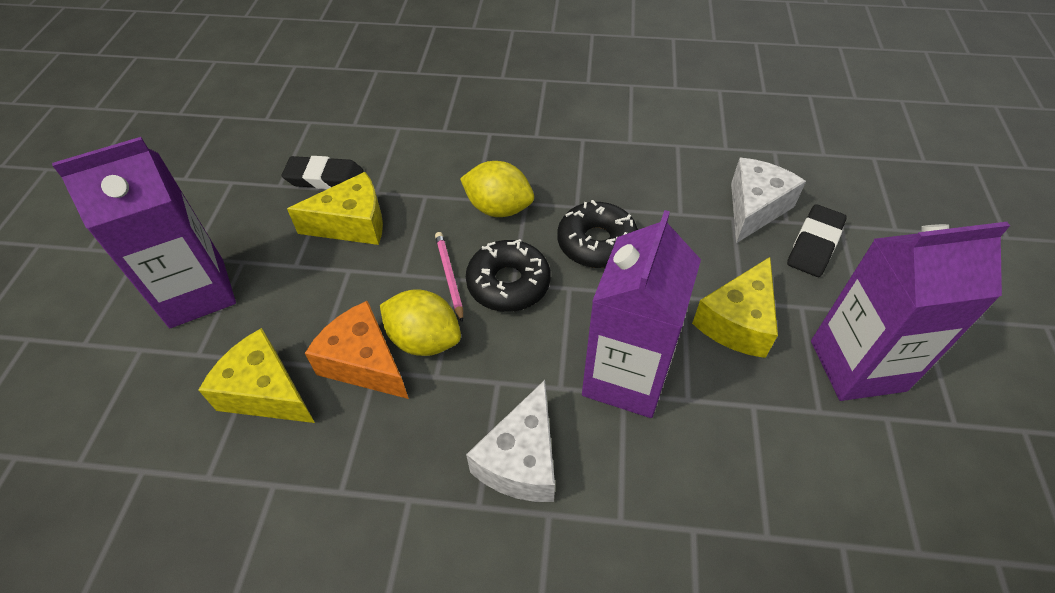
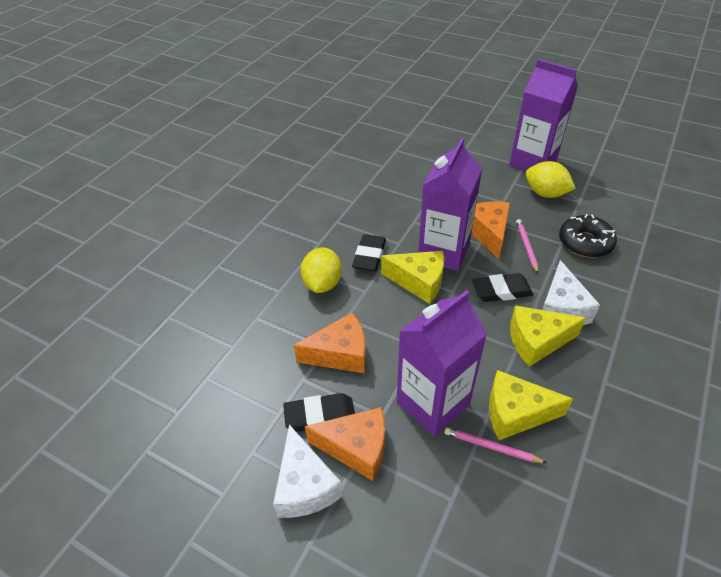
black donut: 2 -> 1
black eraser: 2 -> 3
orange cheese: 1 -> 3
pink pencil: 1 -> 2

